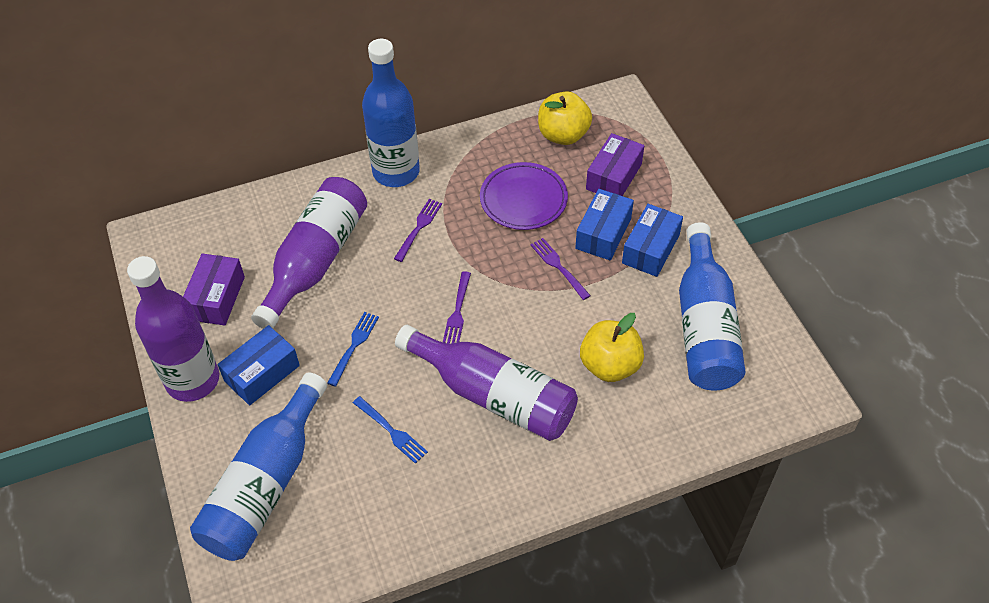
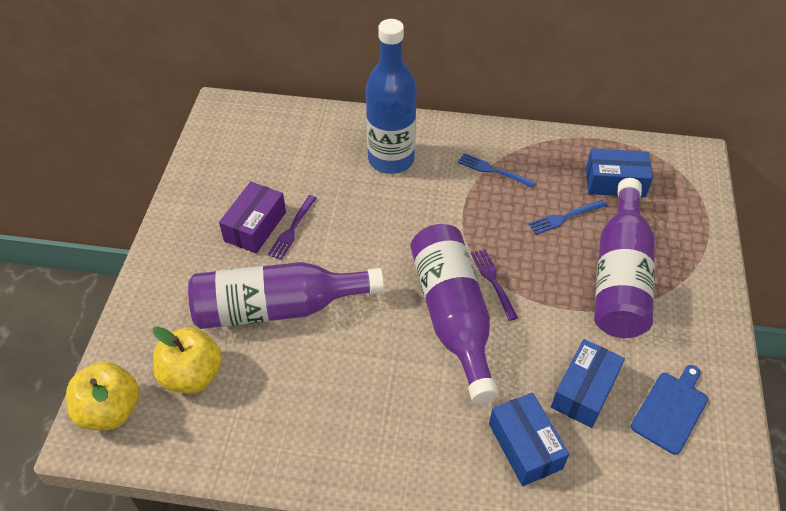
blue bottle: 3 -> 1
blue cutting board: 0 -> 1
purple box: 2 -> 1
purple fork: 3 -> 2
purple plate: 1 -> 0

